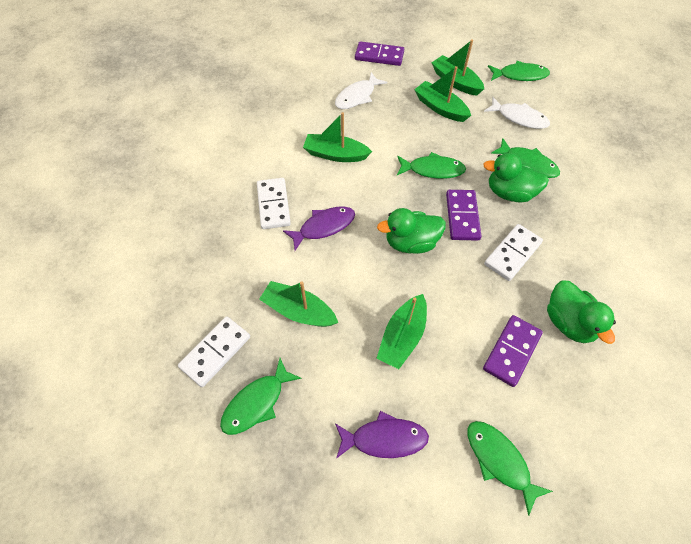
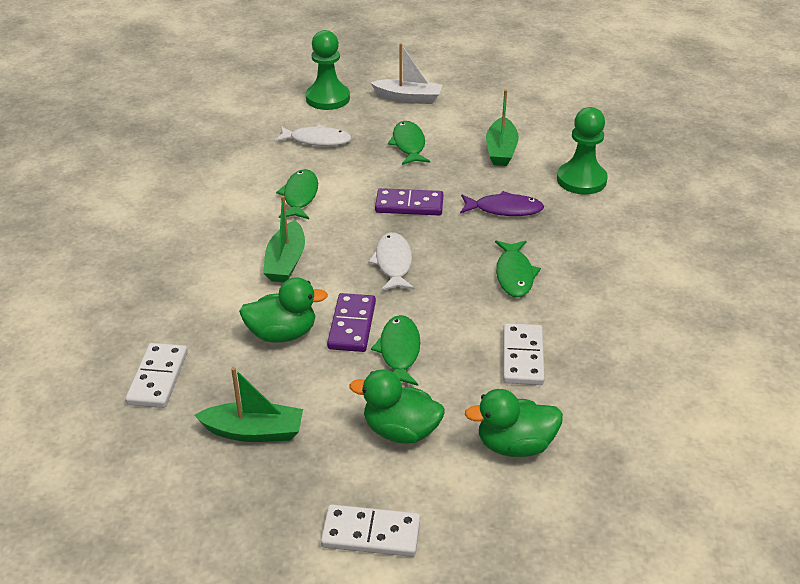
green boat: 5 -> 3
green fish: 5 -> 4
green pawn: 0 -> 2
purple domino: 3 -> 2
purple fish: 2 -> 1
white boat: 0 -> 1

